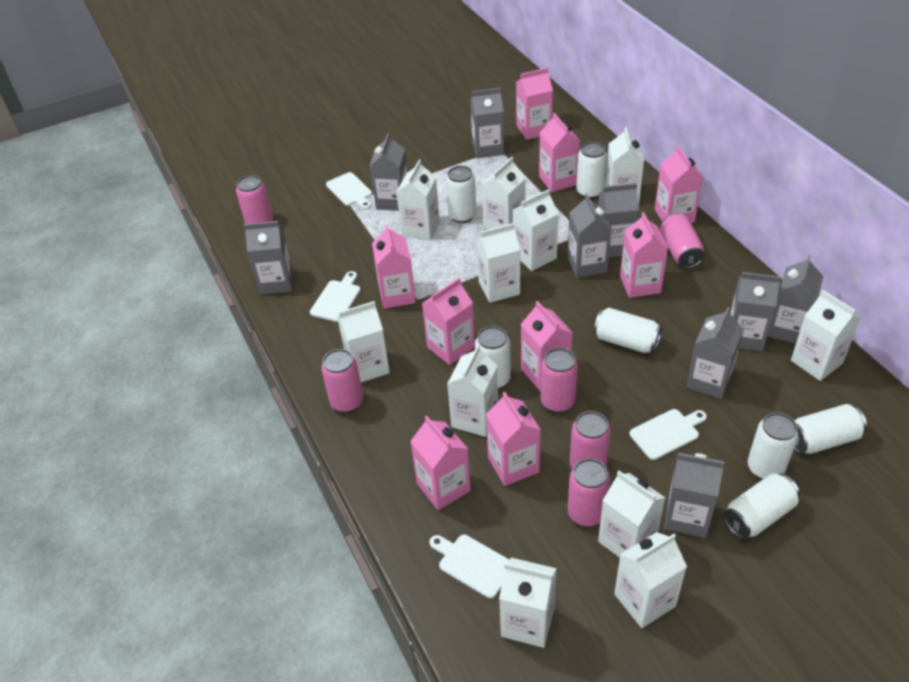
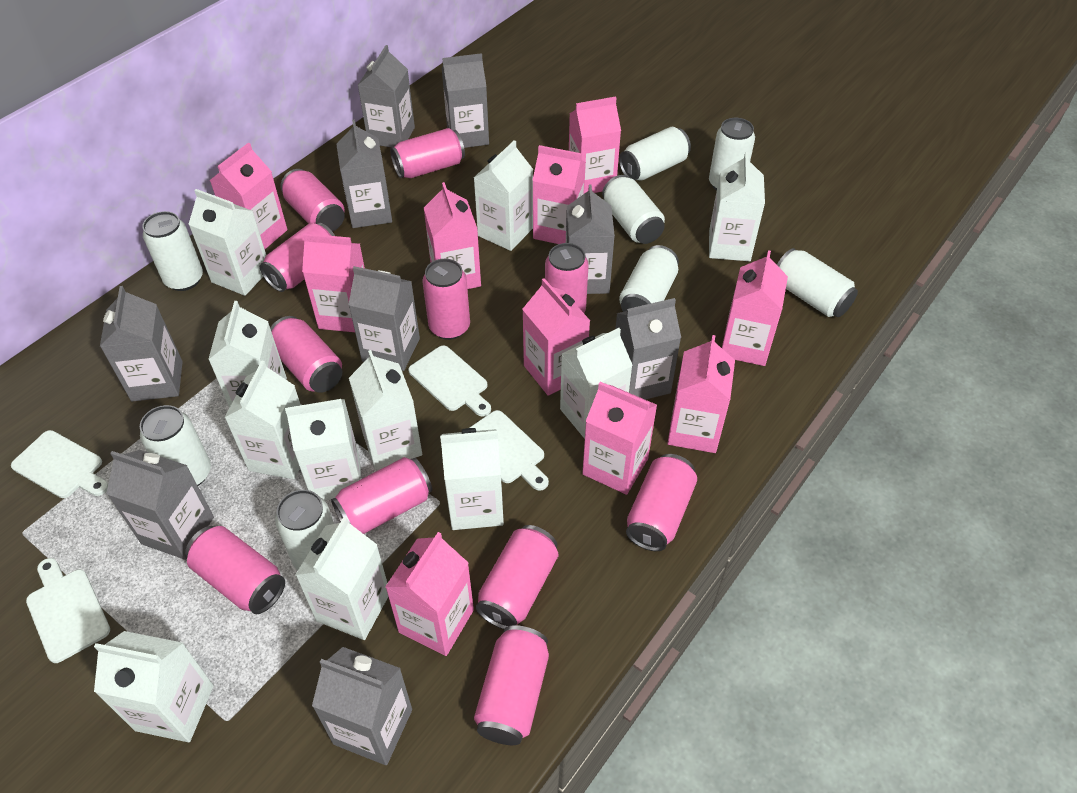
pink can: 6 -> 11
pink carton: 9 -> 10
white can: 7 -> 8

